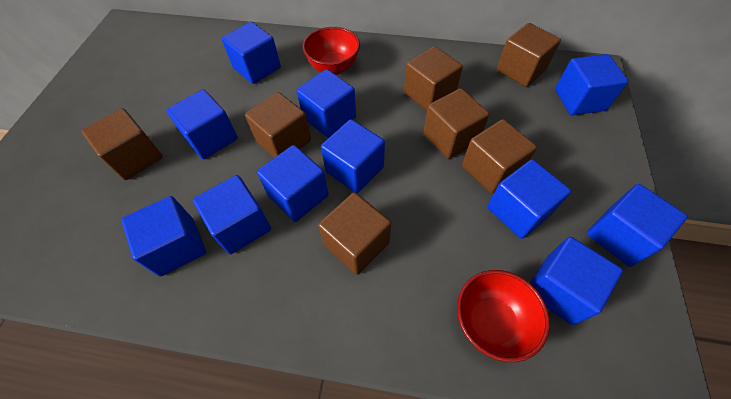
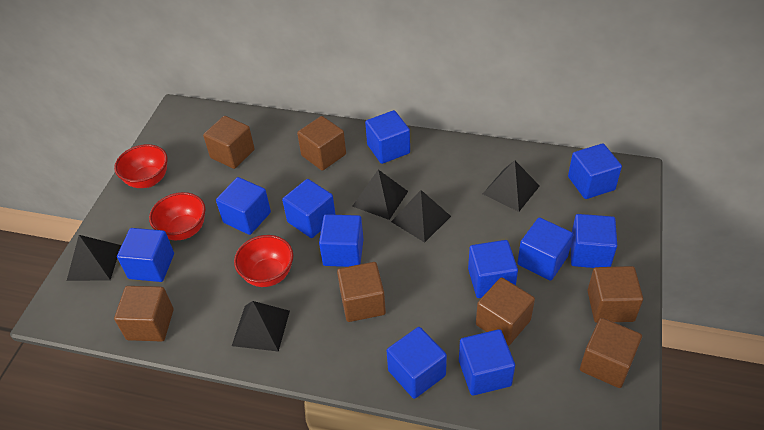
black pyramid: 0 -> 5
red bowl: 2 -> 3

